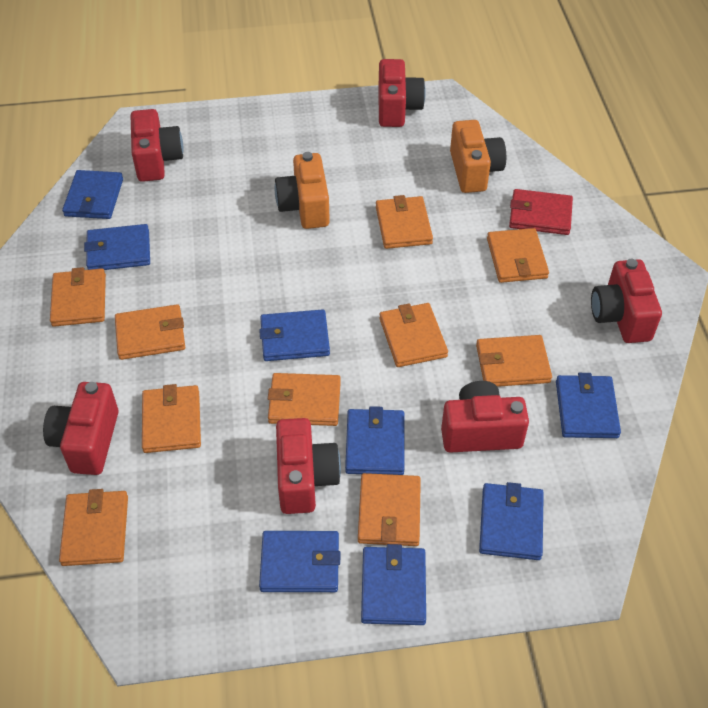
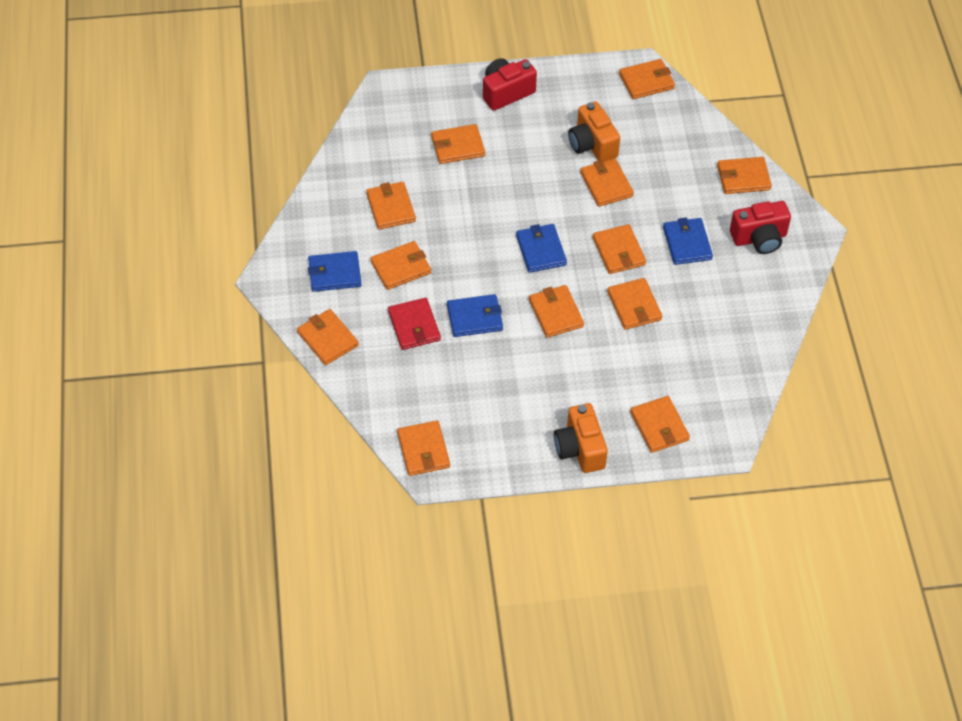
blue wallet: 8 -> 4
orange wallet: 10 -> 12
red camera: 6 -> 2

